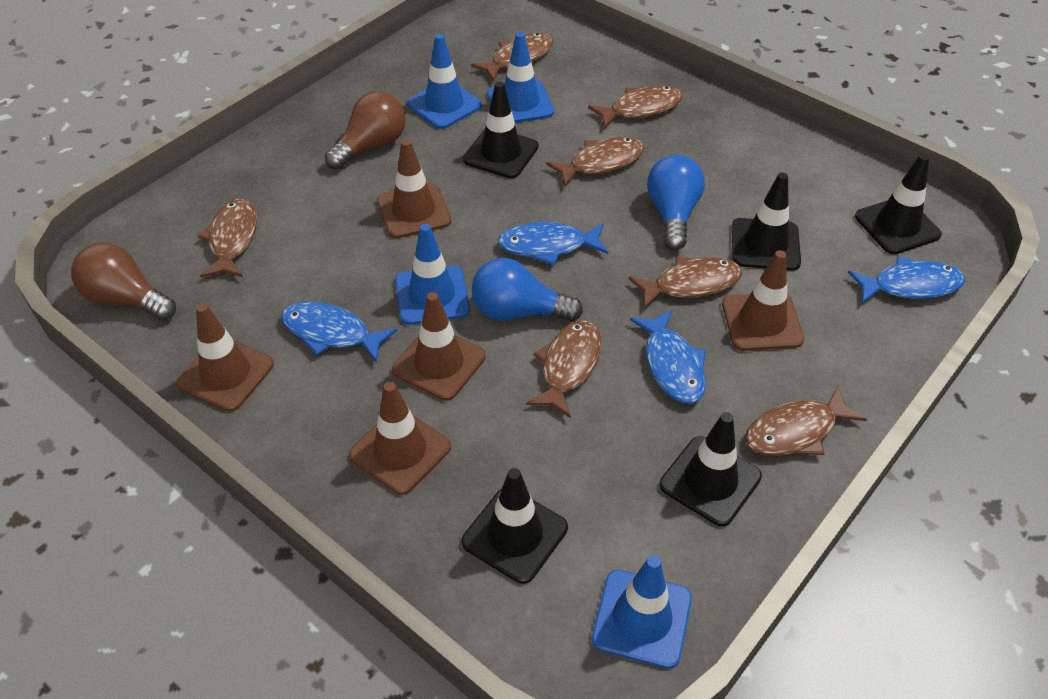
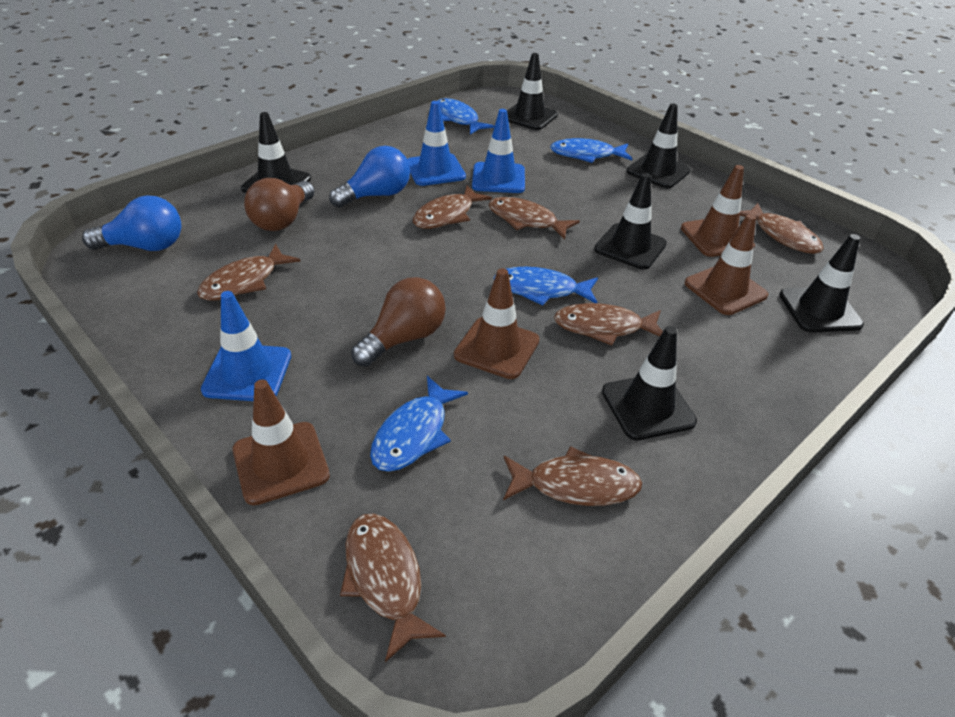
black traffic cone: 5 -> 6
blue traffic cone: 4 -> 3
brown traffic cone: 5 -> 4

